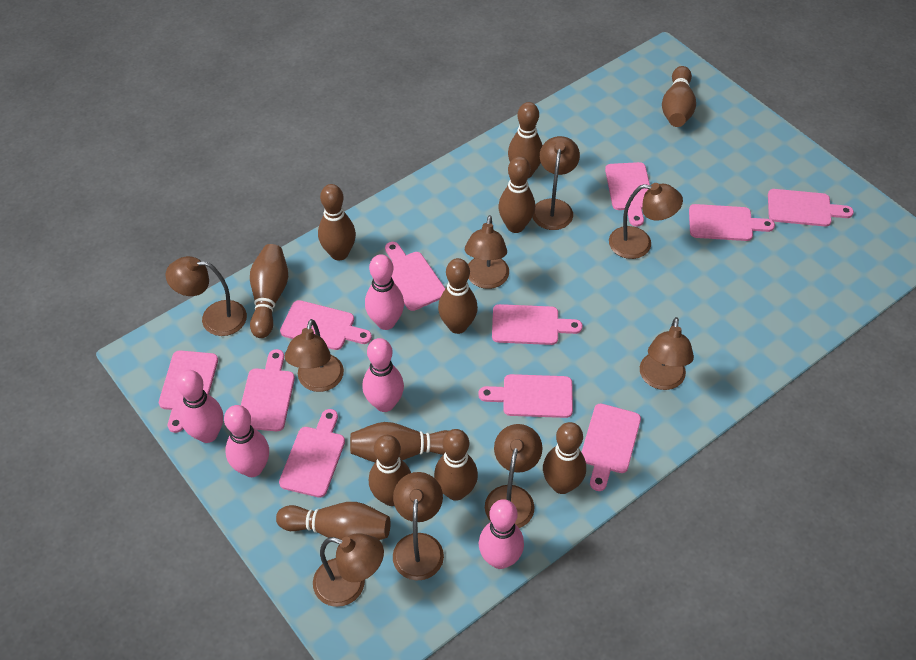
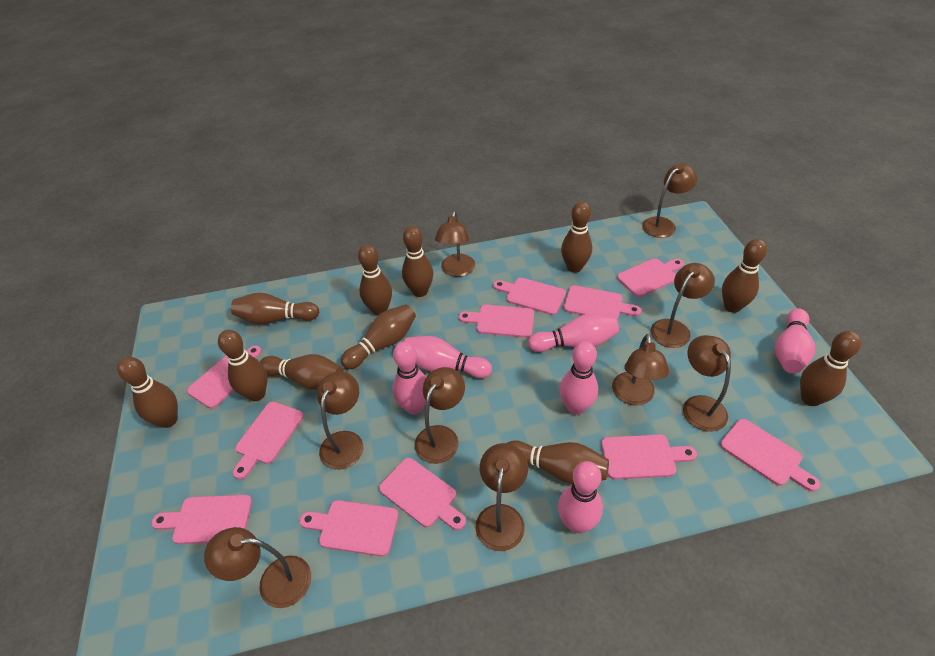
pink bowling pin: 5 -> 6

